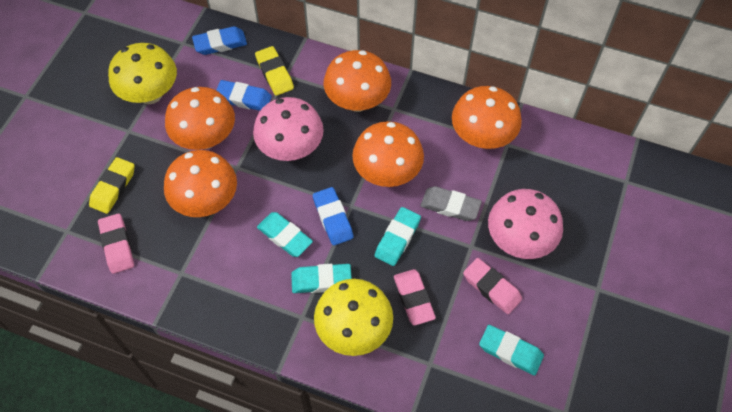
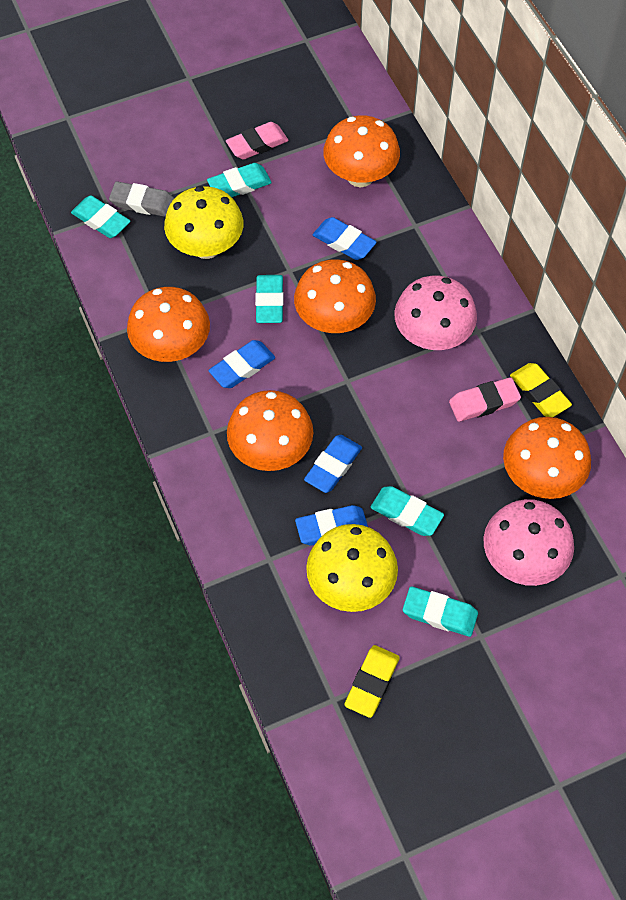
blue eraser: 3 -> 4
pink eraser: 3 -> 2
turquoise eraser: 4 -> 5

